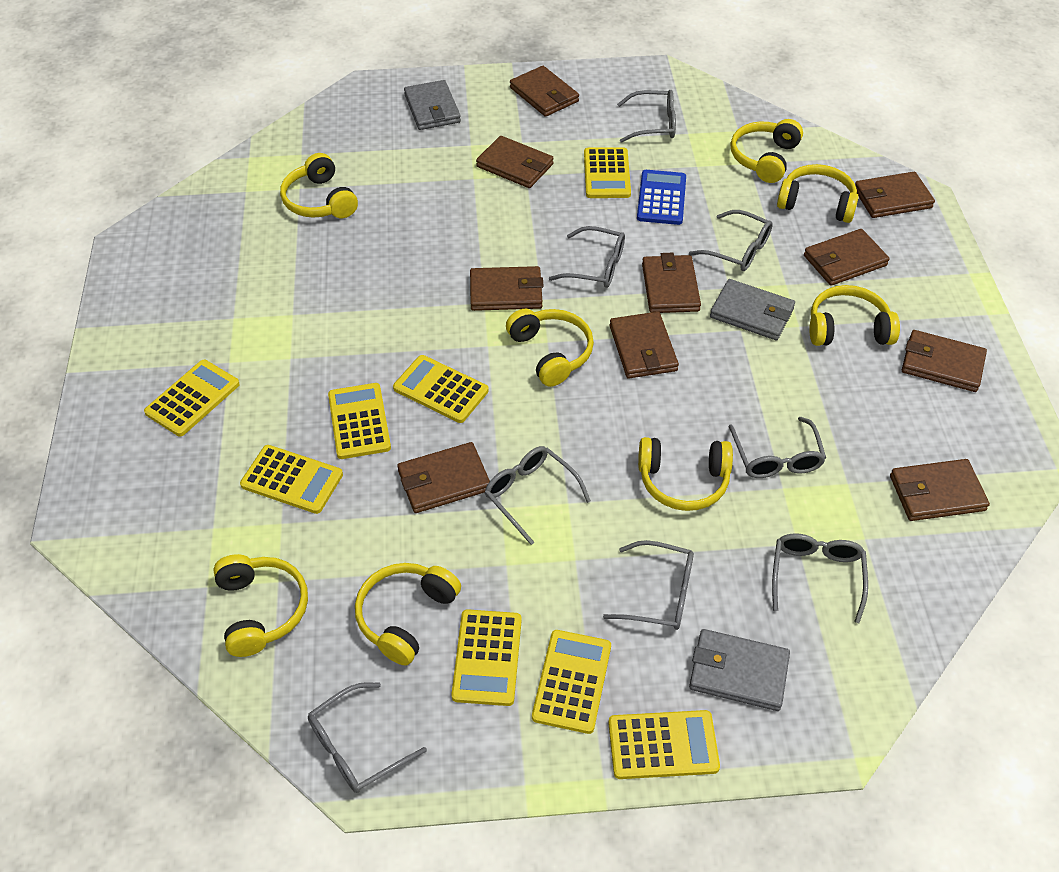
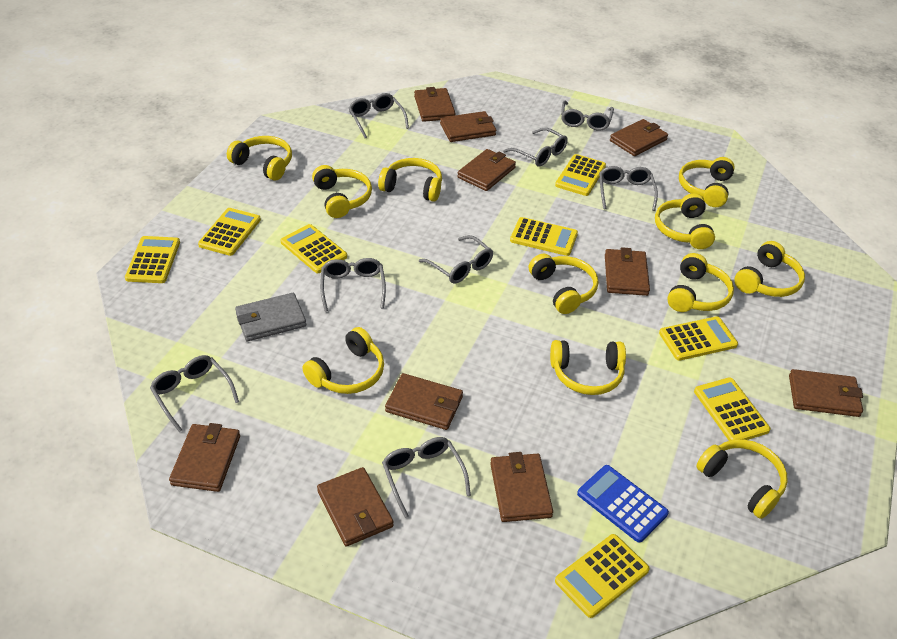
grey wallet: 3 -> 1
yellow headphones: 8 -> 11

